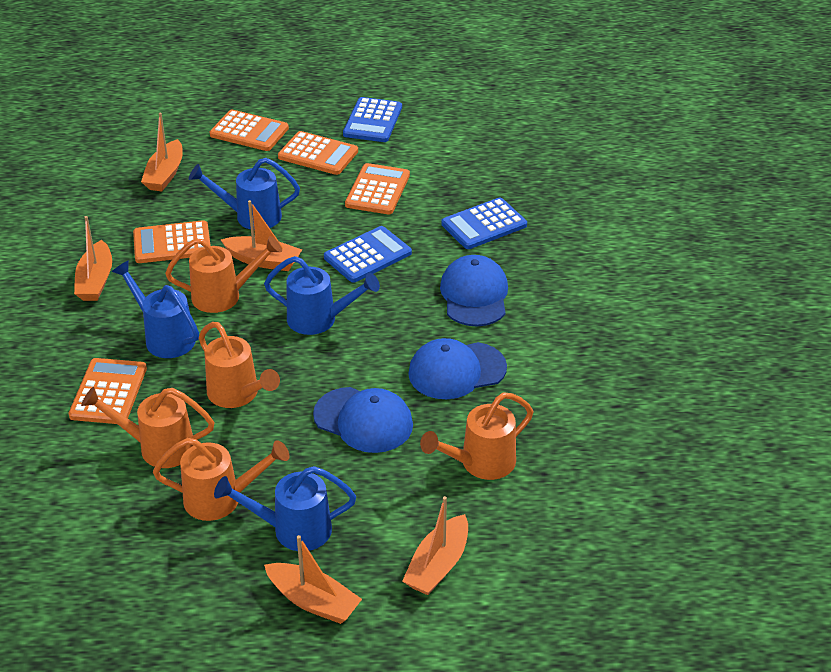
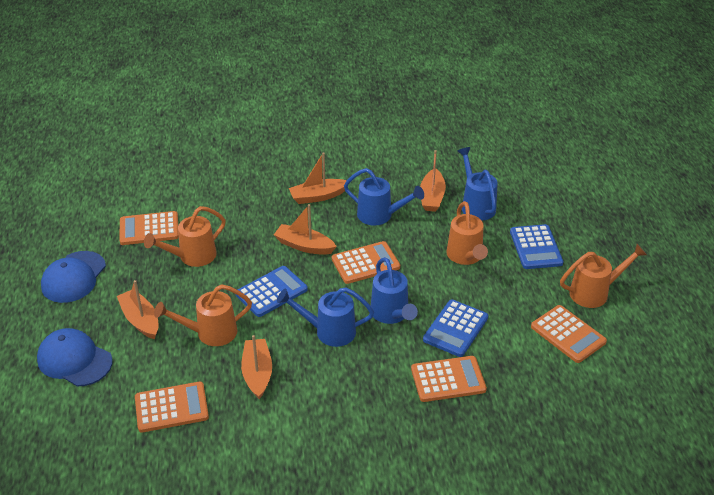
blue cap: 3 -> 2
orange watering can: 5 -> 4

